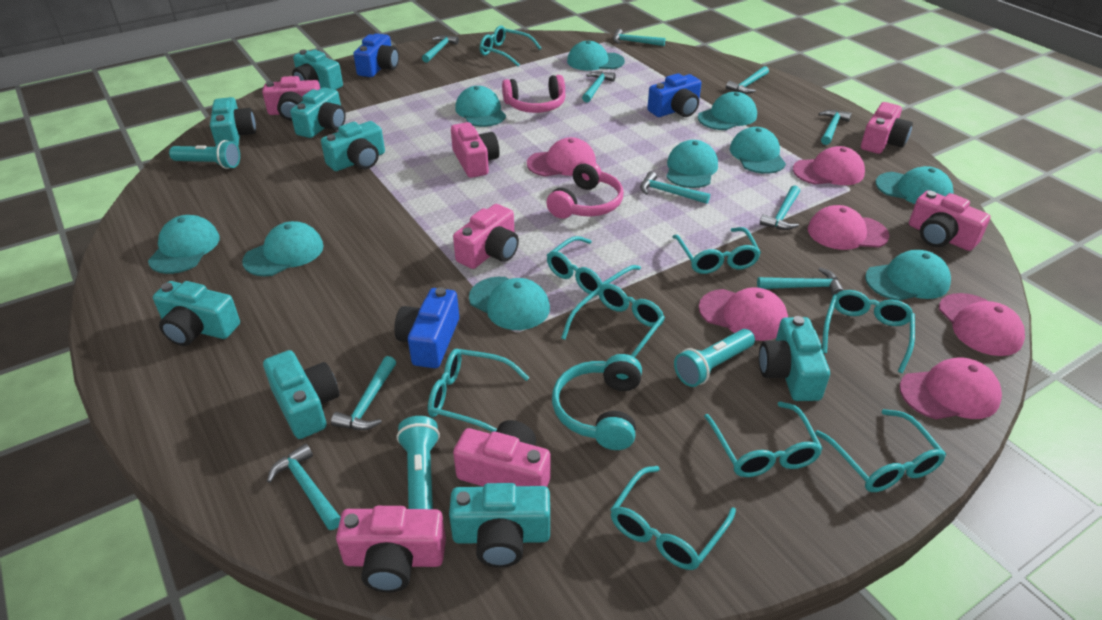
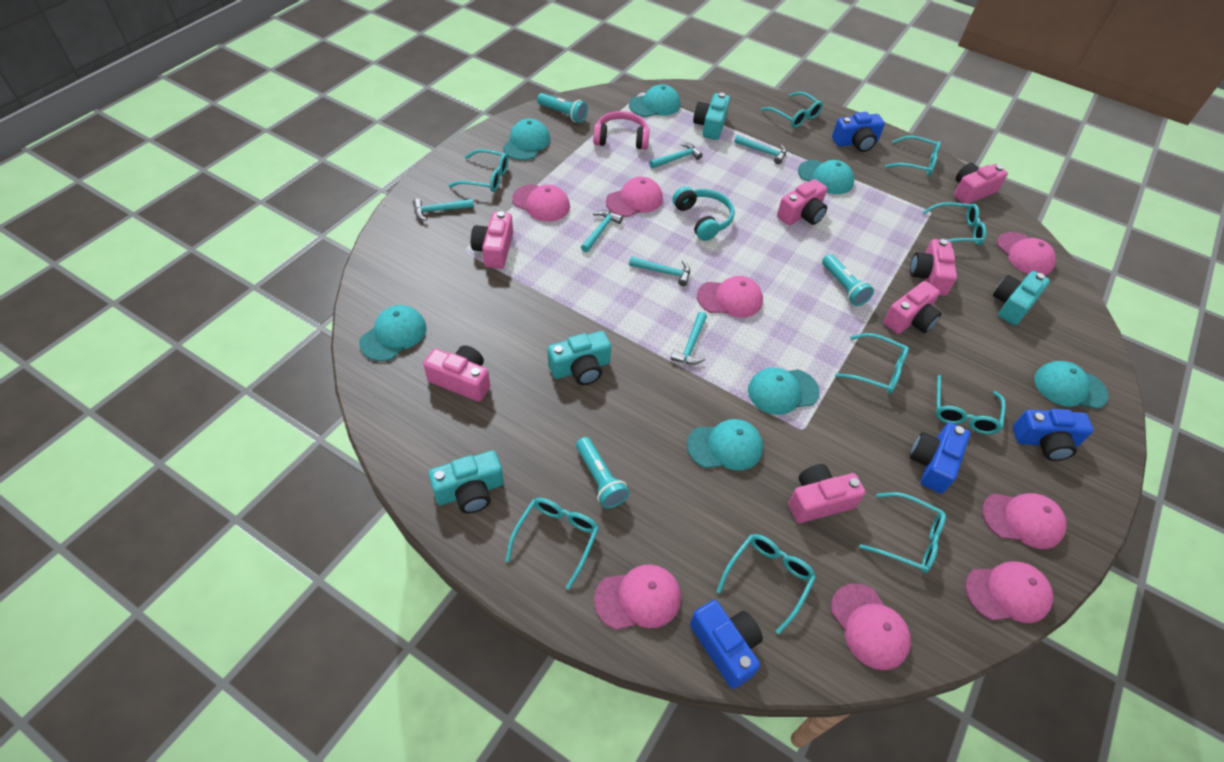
blue camera: 3 -> 4
pink cap: 6 -> 8
pink headphones: 2 -> 1
turquoise camera: 8 -> 4
turquoise cap: 10 -> 7
turquoise hammer: 10 -> 6

